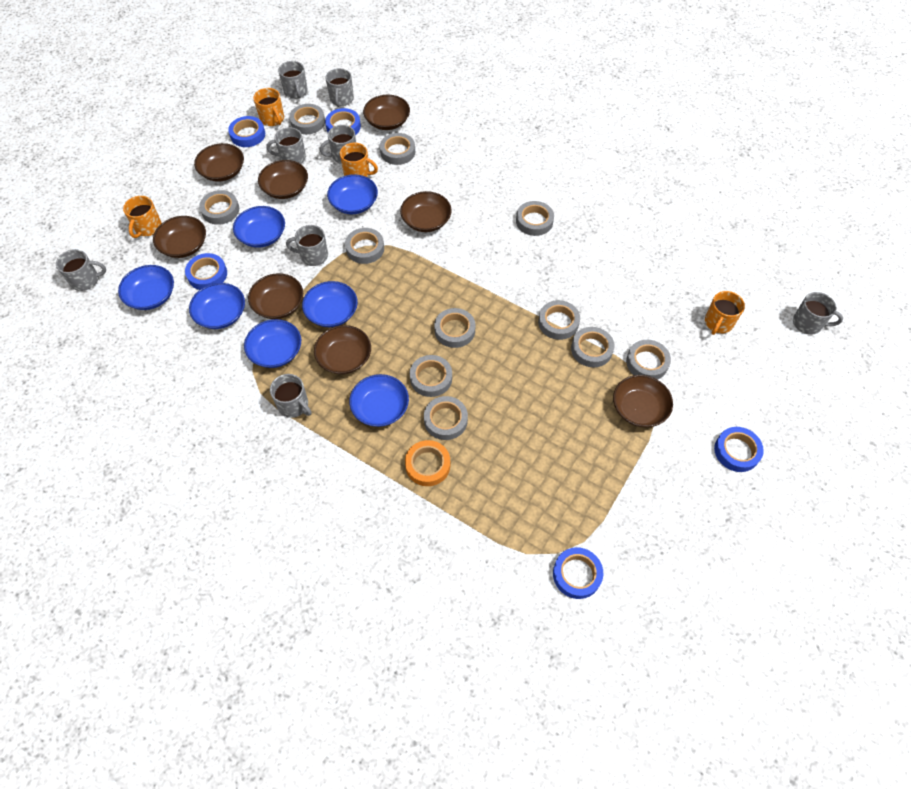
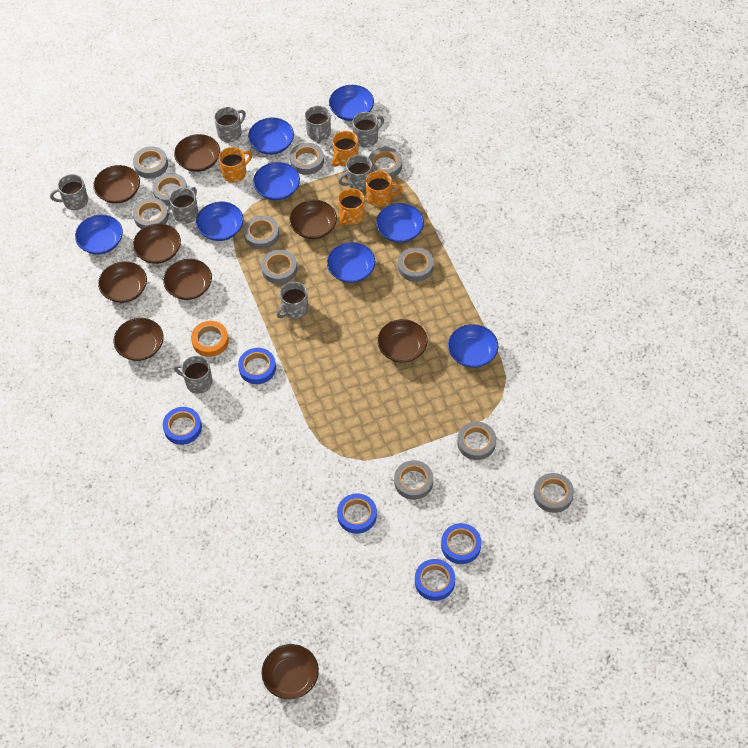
blue bowl: 7 -> 8
brown bowl: 8 -> 9

